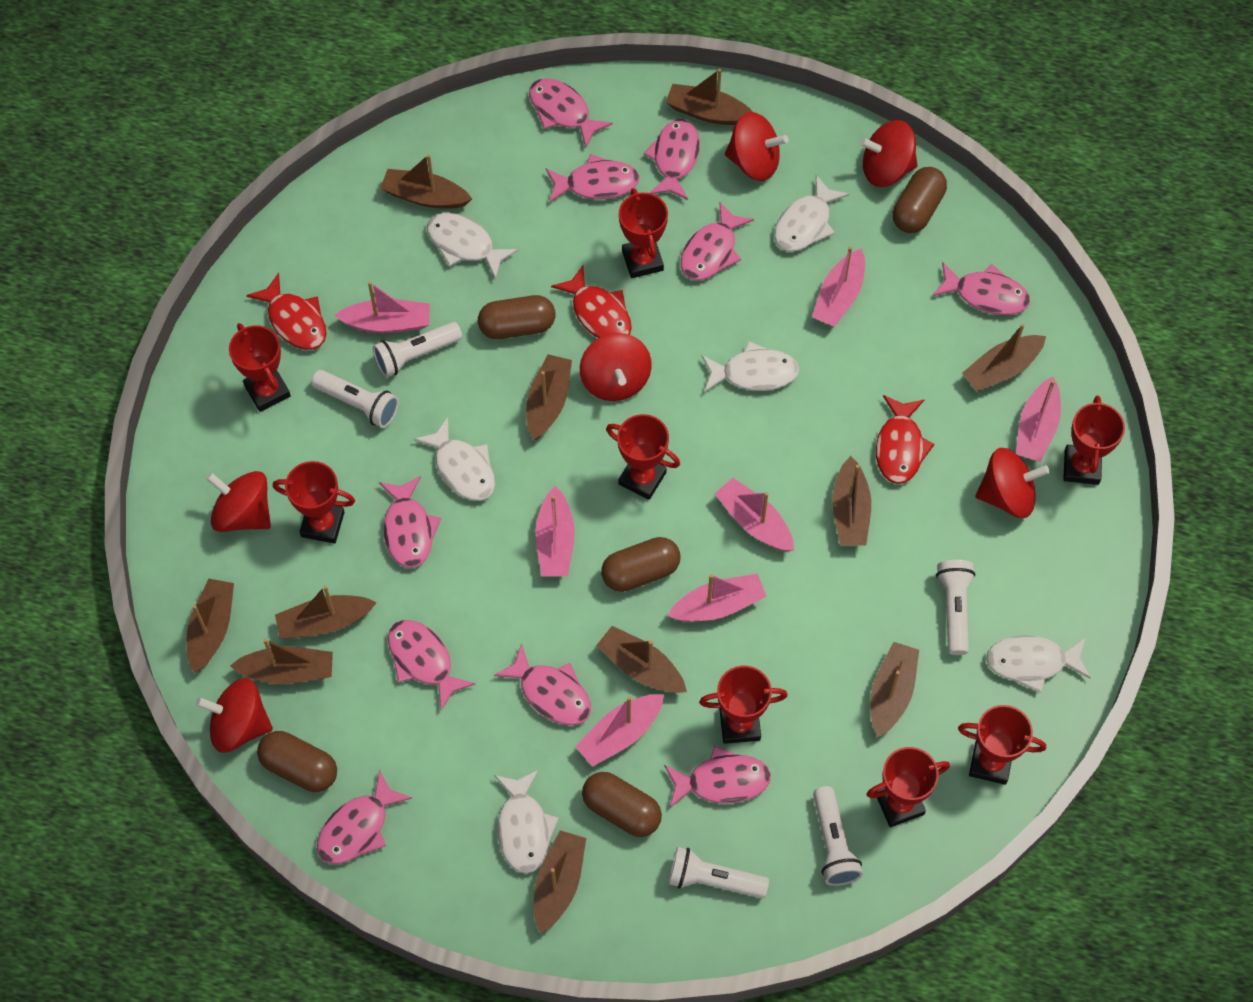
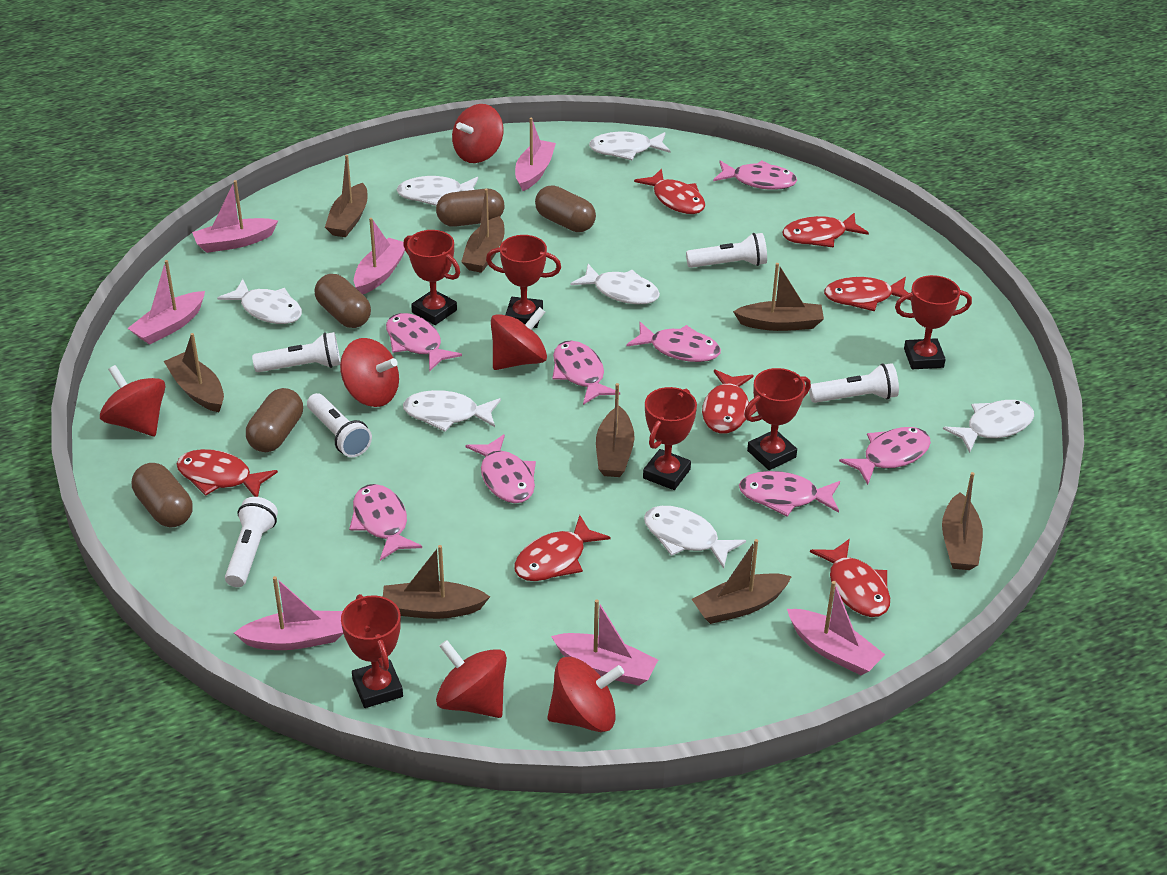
brown boat: 11 -> 8
pink fish: 10 -> 8
red fish: 3 -> 7
red trophy: 8 -> 6
white fish: 6 -> 7

